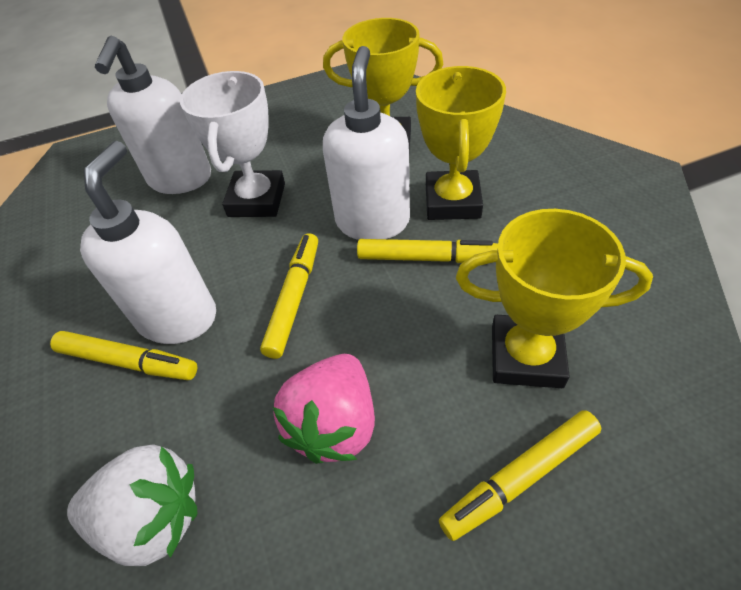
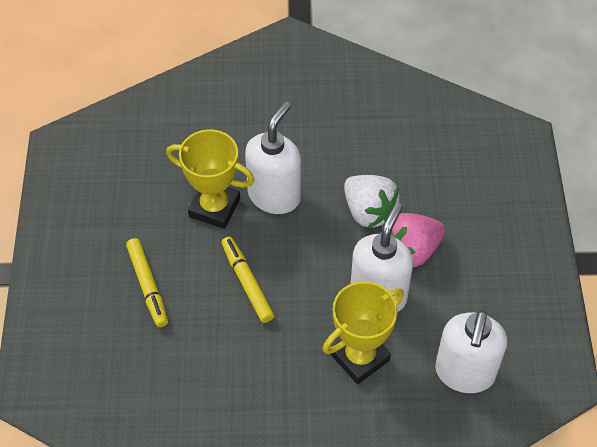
white trophy: 1 -> 0
yellow marker: 4 -> 2
yellow trophy: 3 -> 2

